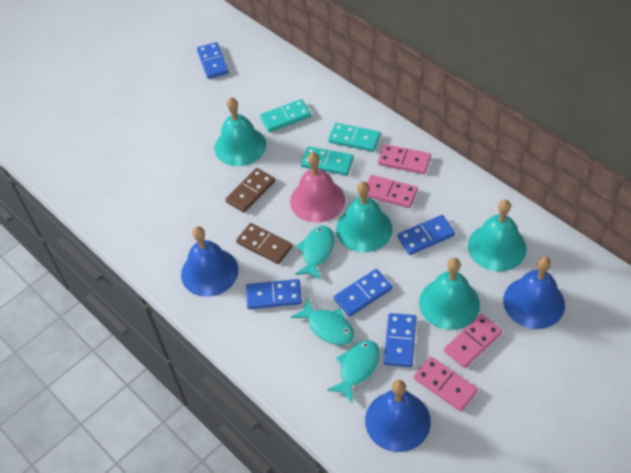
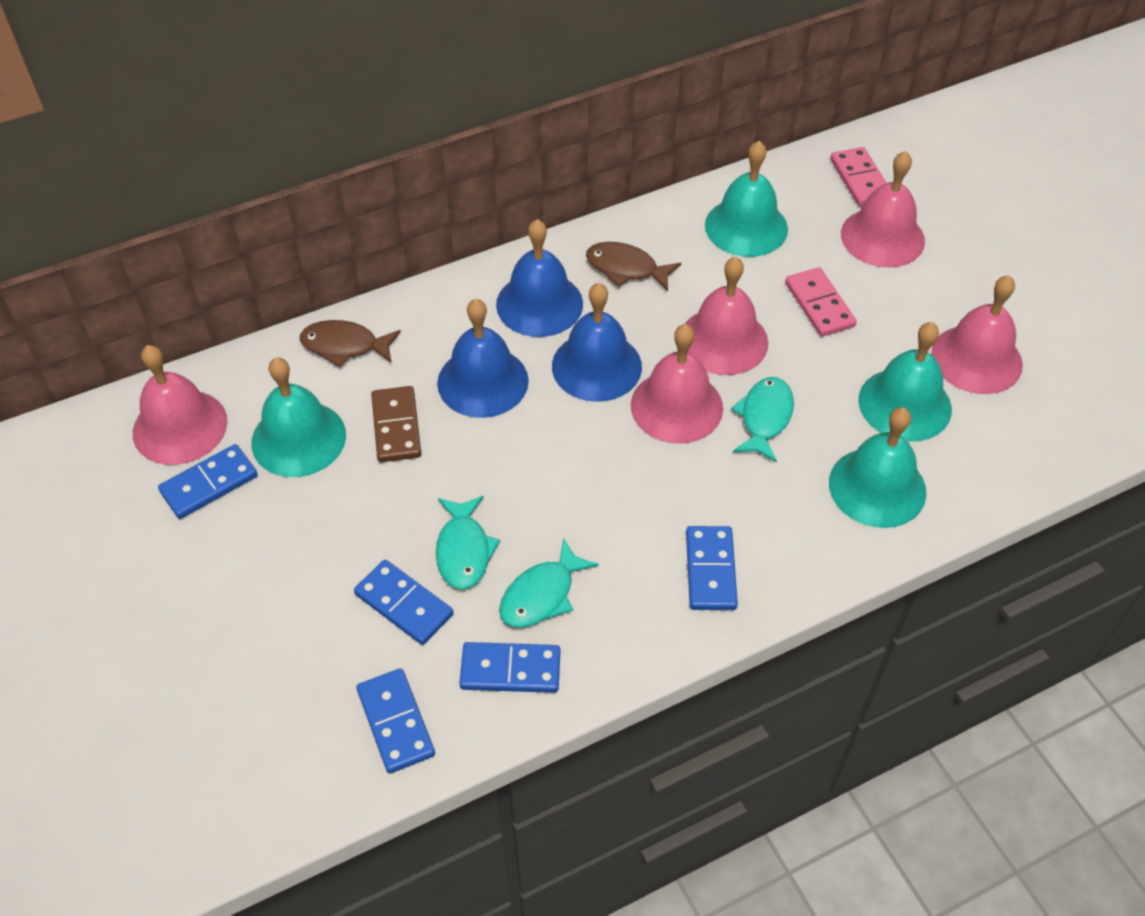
brown domino: 2 -> 1
brown fish: 0 -> 2
pink bell: 1 -> 5
pink domino: 4 -> 2
turquoise domino: 3 -> 0

